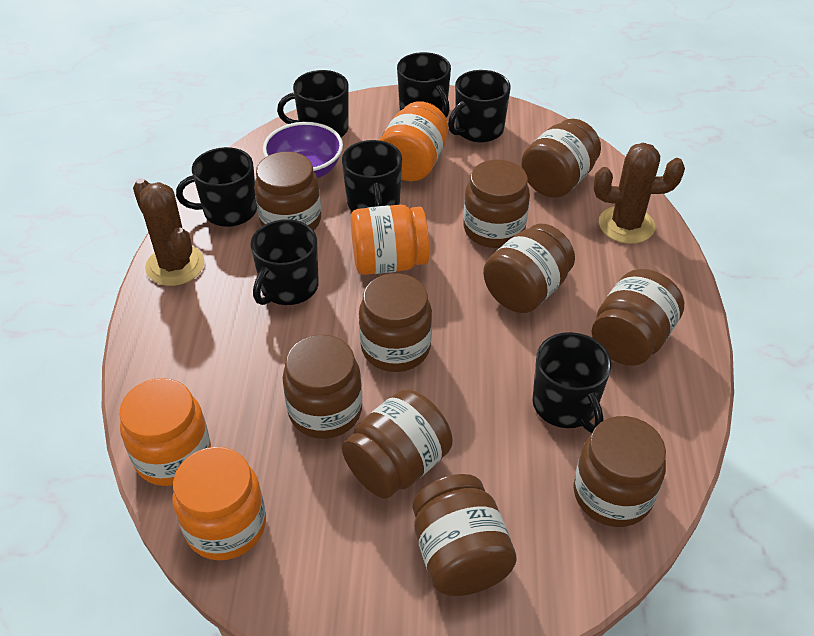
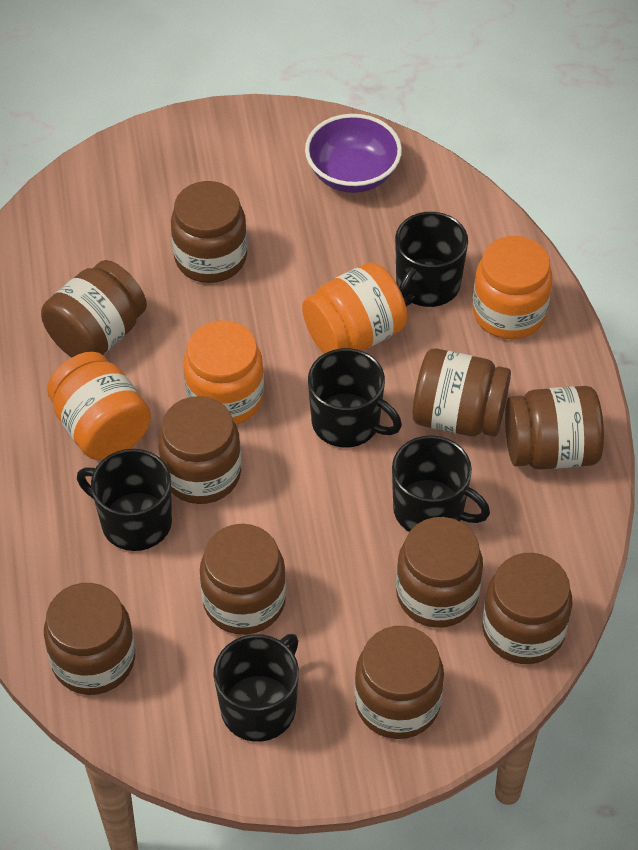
black mug: 7 -> 5
brown cactus: 2 -> 0

